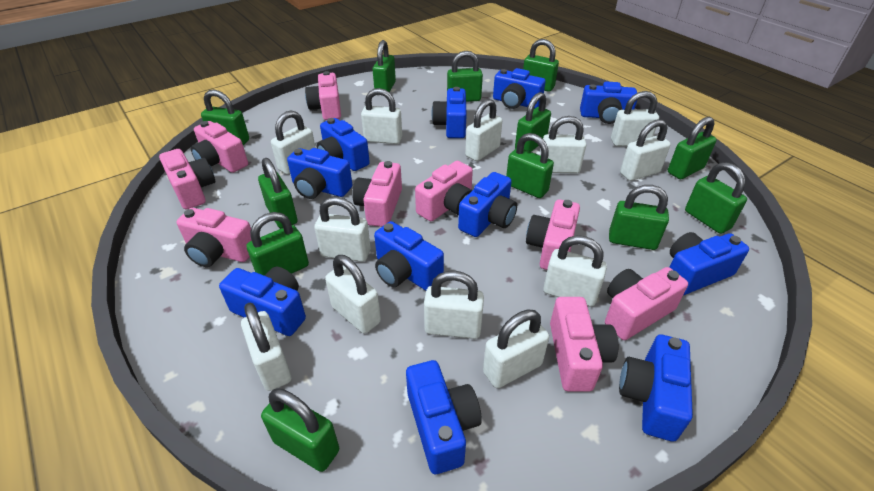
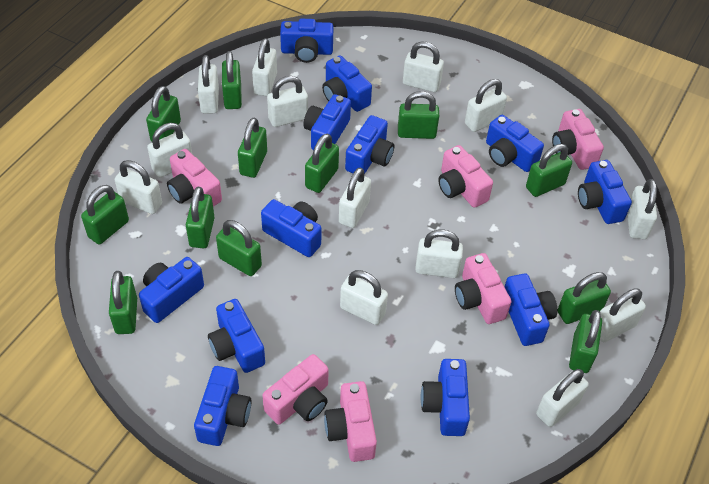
blue camera: 11 -> 12
pink camera: 9 -> 6
white padlock: 12 -> 13

